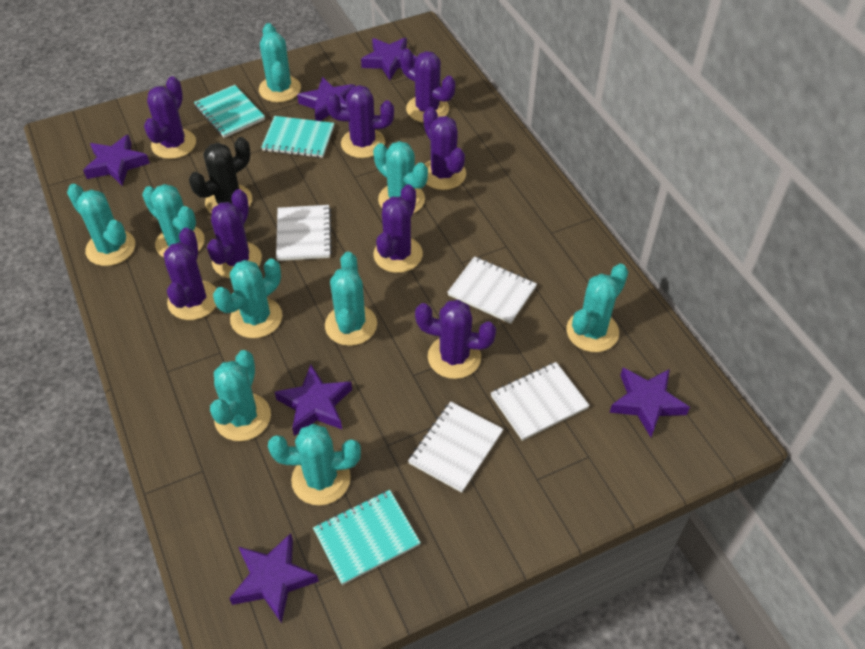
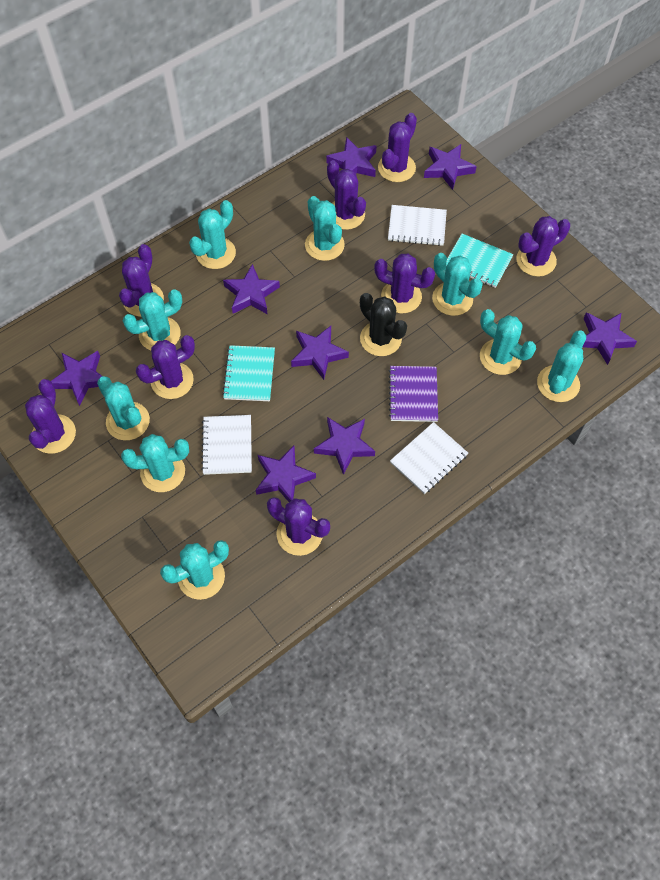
purple notebook: 0 -> 1
purple star: 6 -> 8
turquoise notebook: 3 -> 2
white notebook: 4 -> 3

